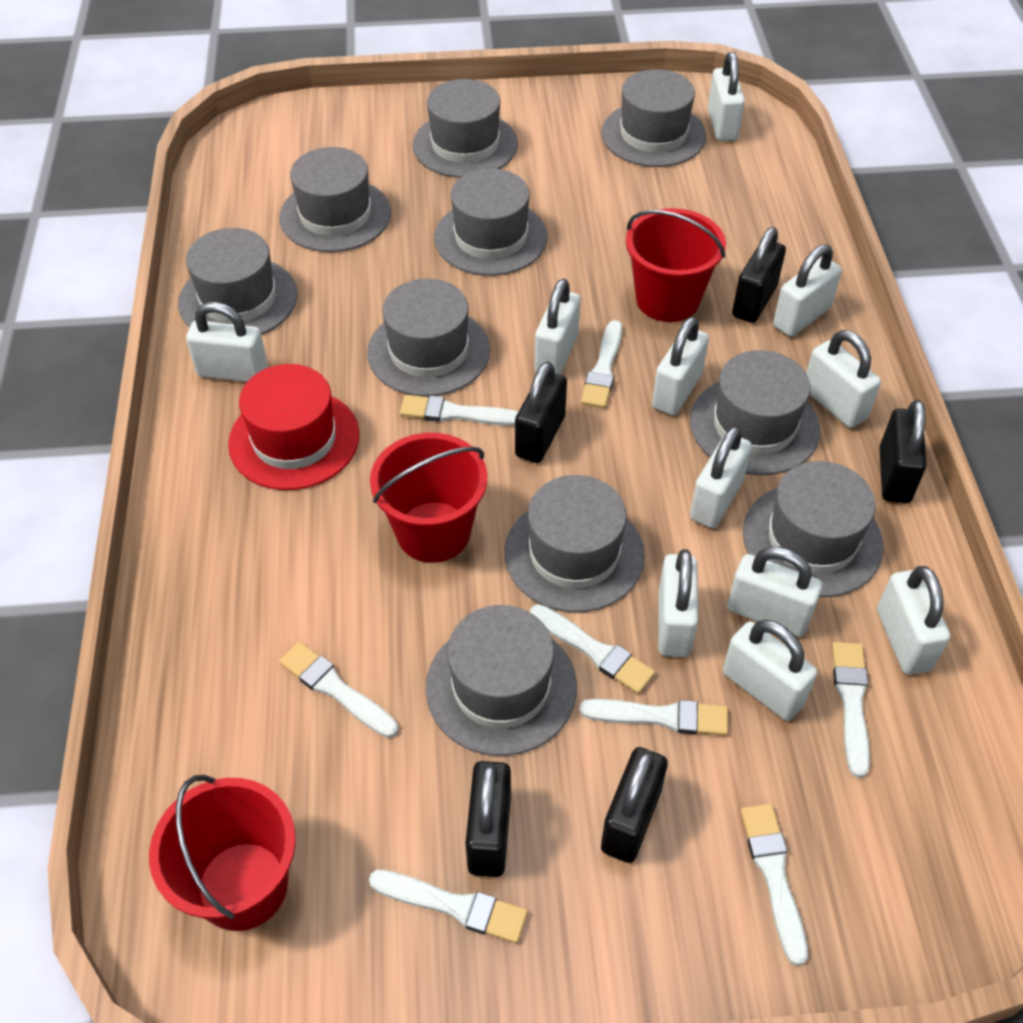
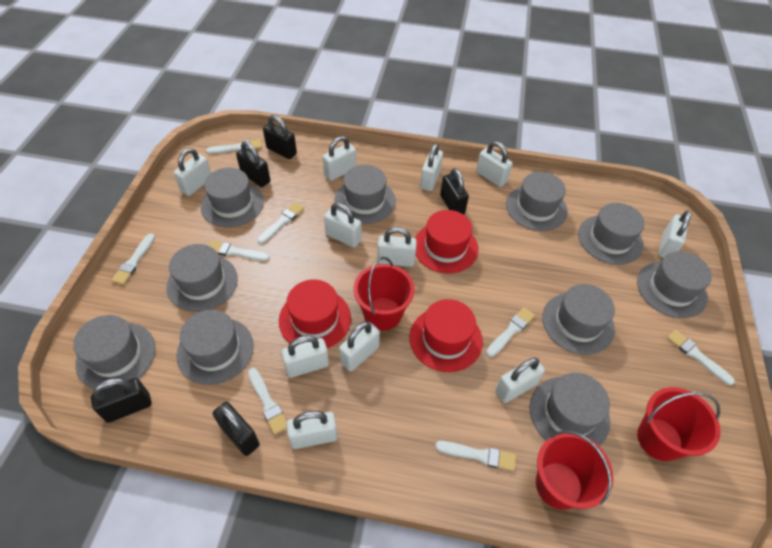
red hat: 1 -> 3

